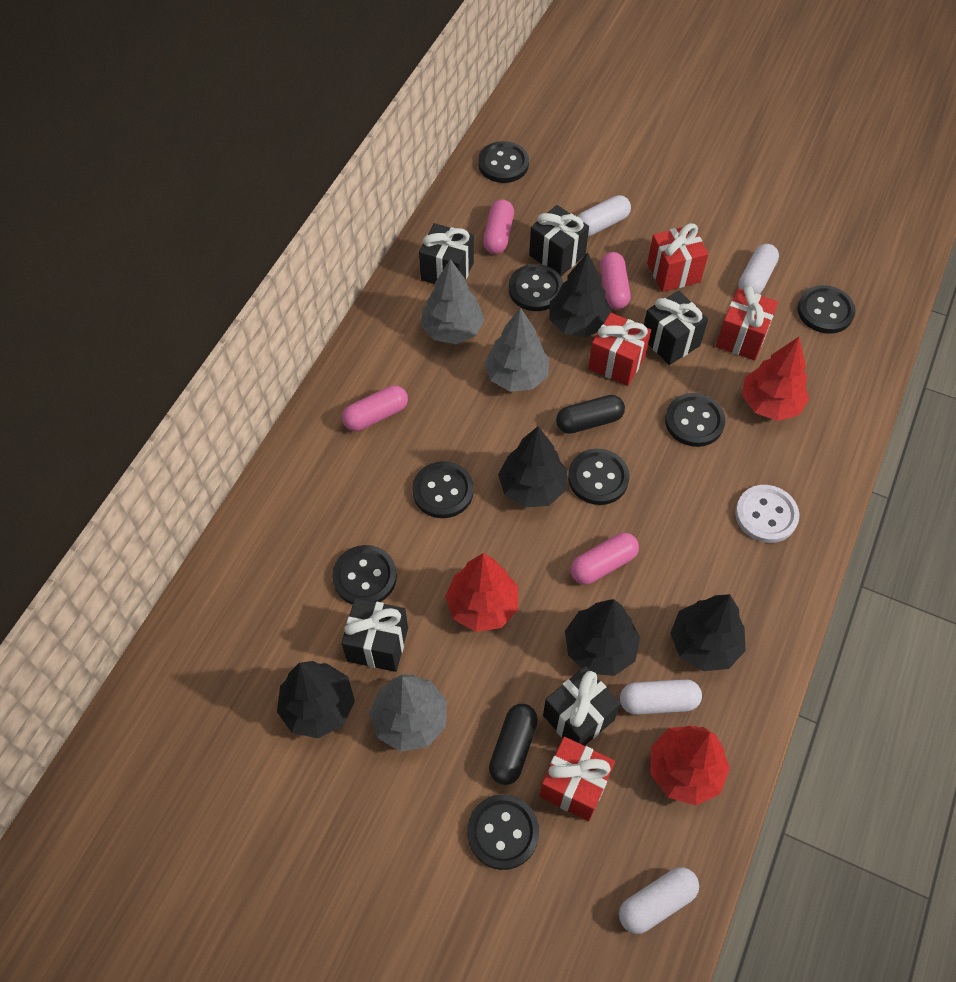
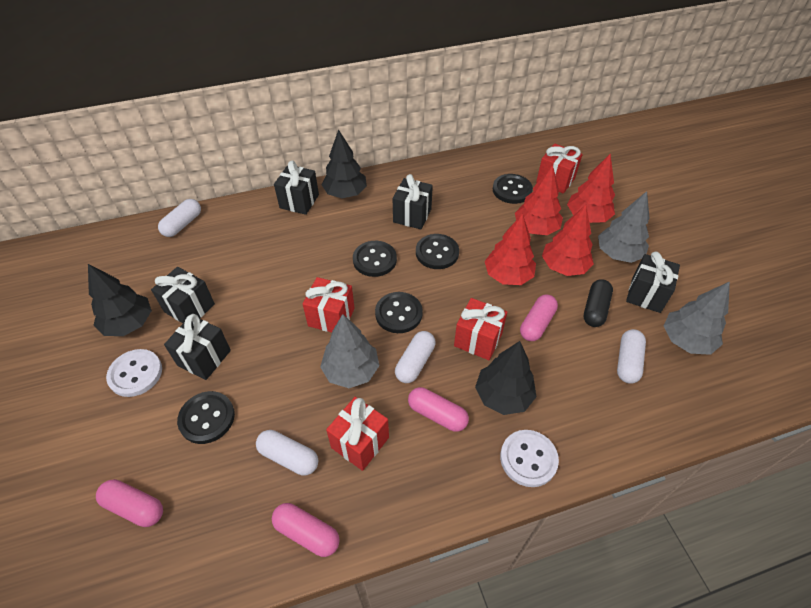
black button: 8 -> 5
black capsule: 2 -> 1
black tree: 5 -> 3
red tree: 3 -> 4
white button: 1 -> 2

